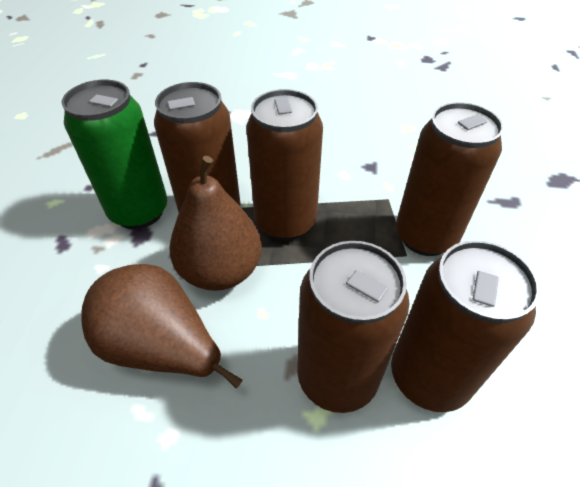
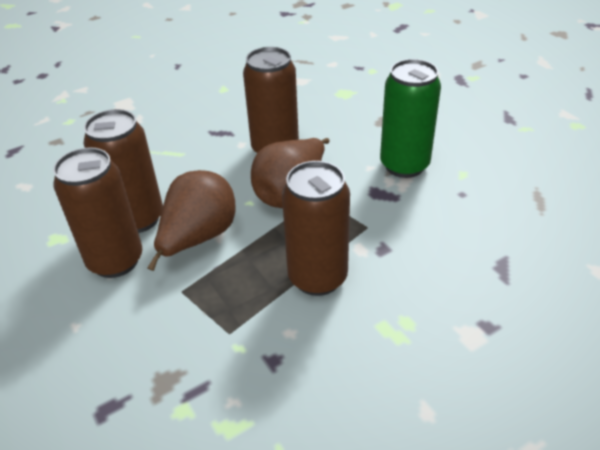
brown can: 5 -> 4

